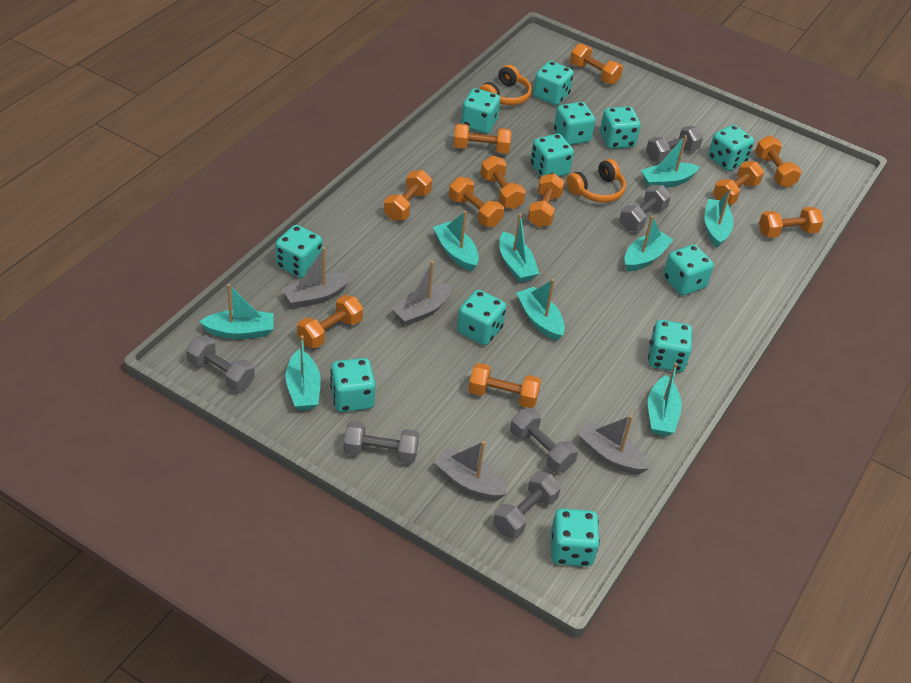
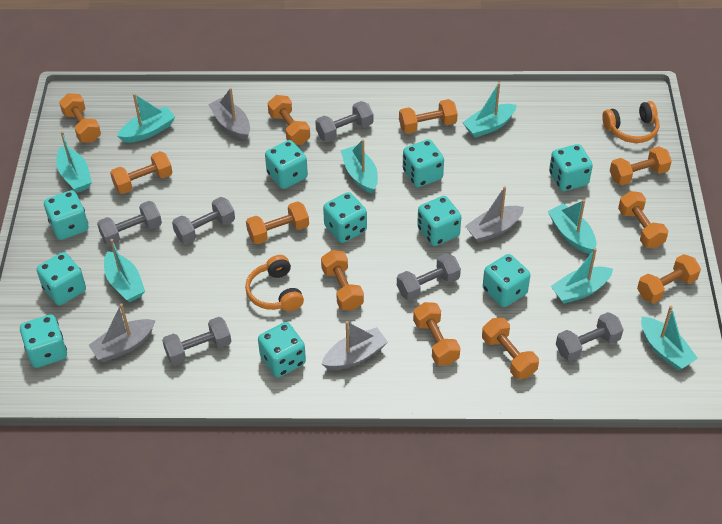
turquoise boat: 9 -> 8
turquoise dice: 12 -> 10

